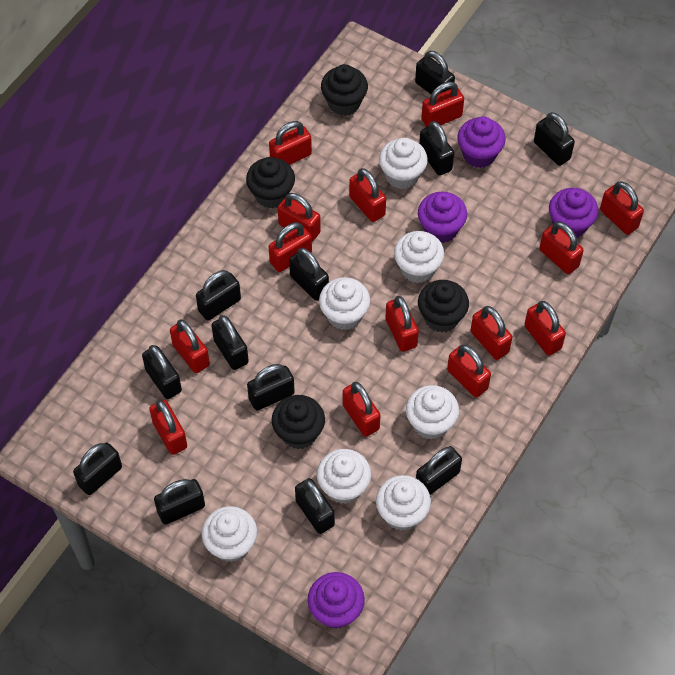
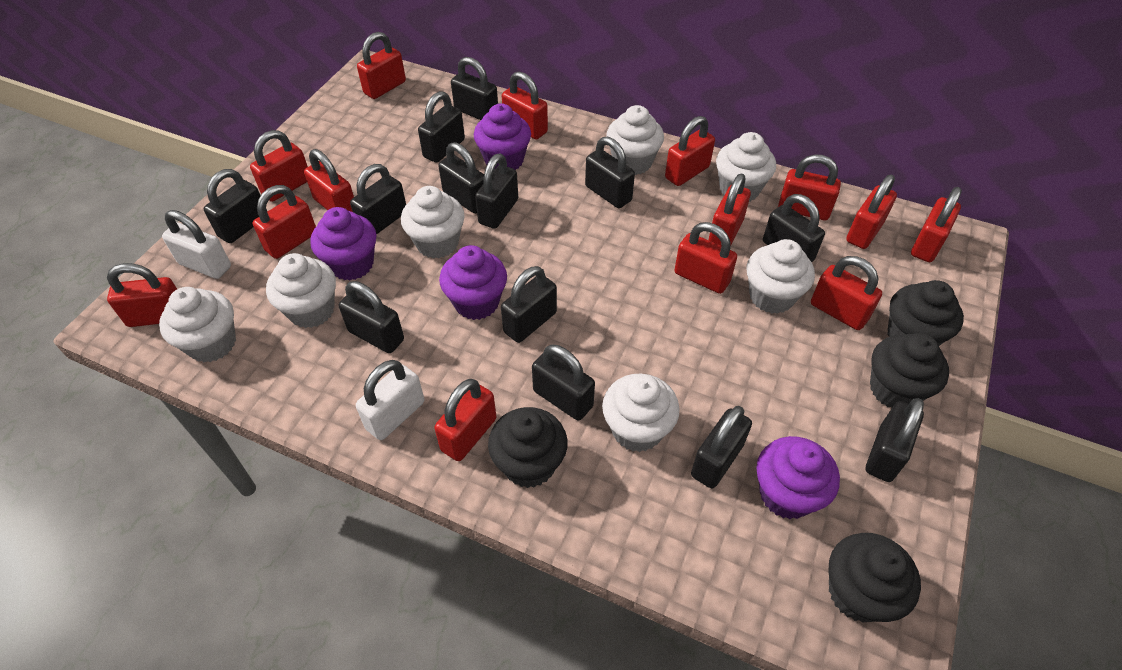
black padlock: 12 -> 13
white padlock: 0 -> 2

